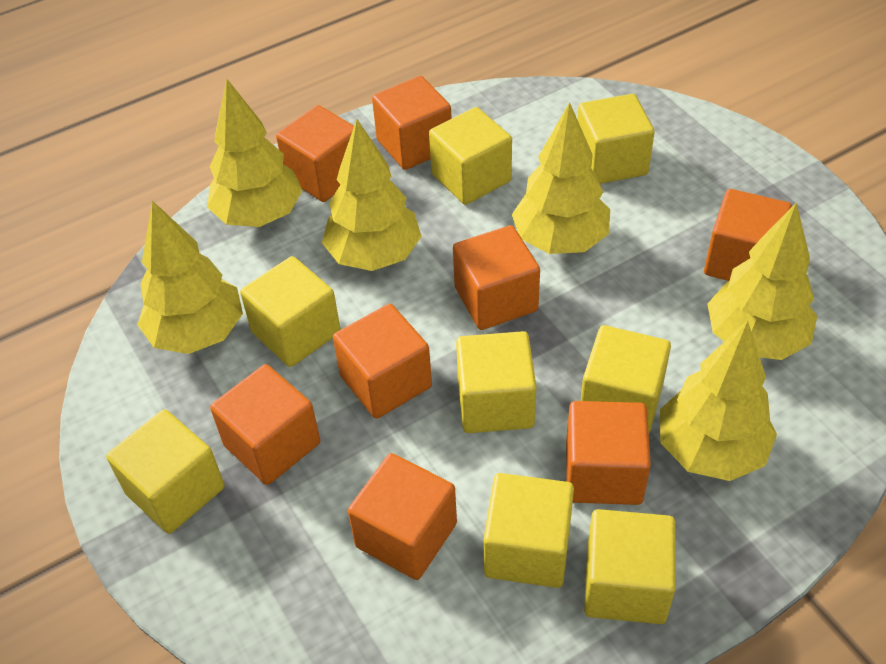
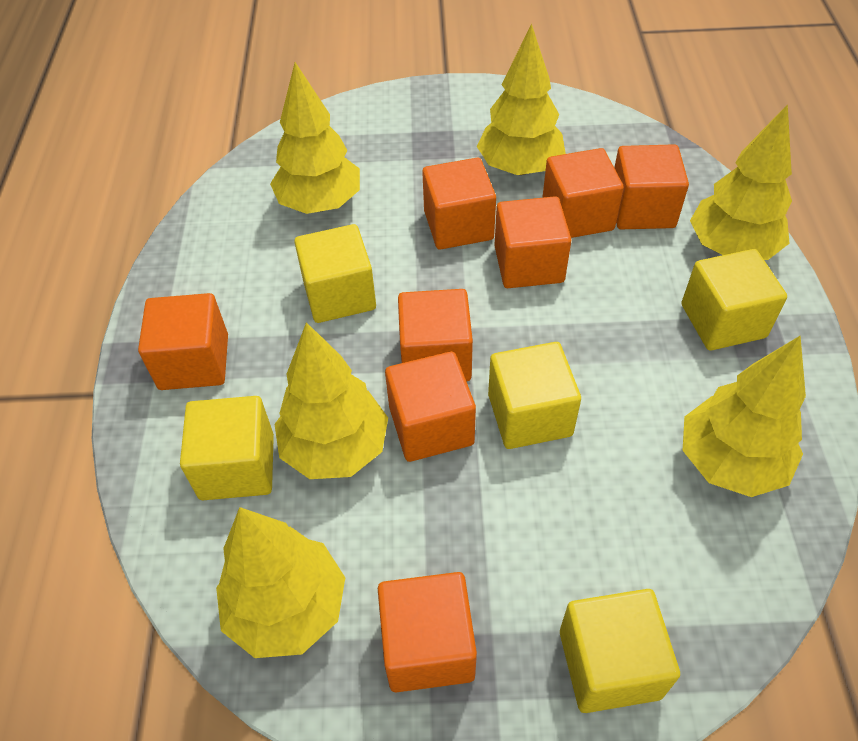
yellow cube: 8 -> 5

